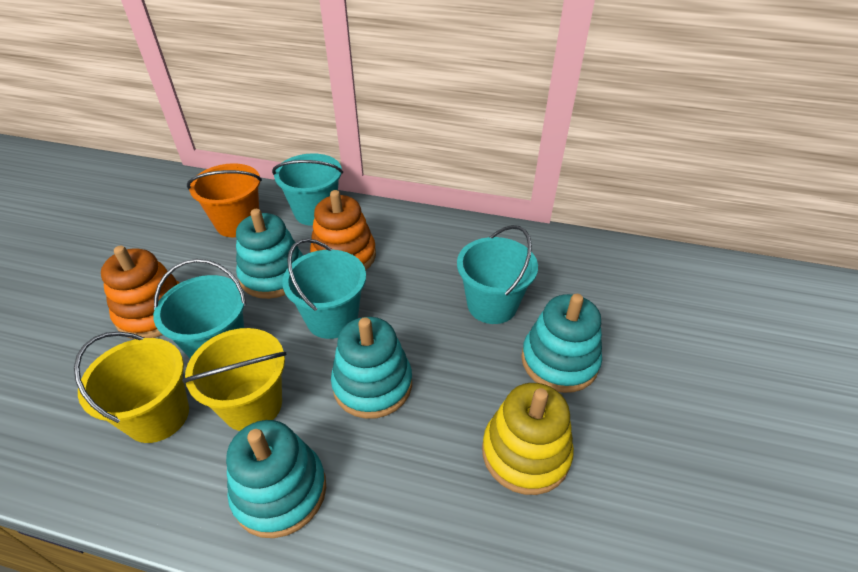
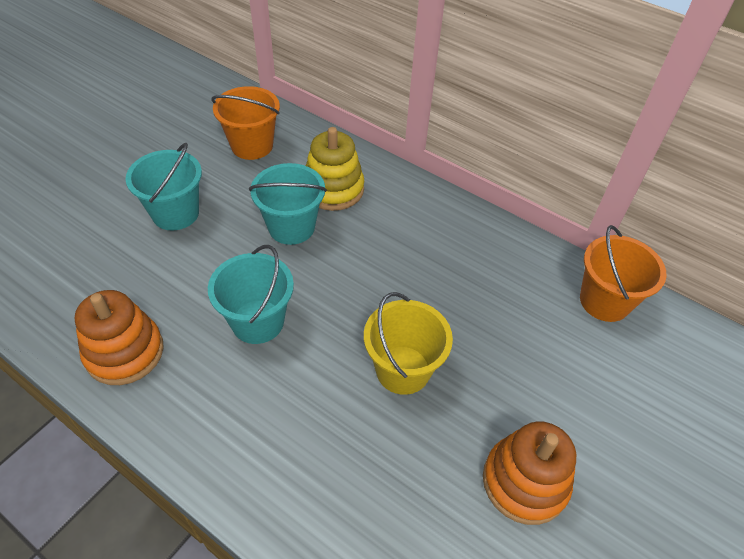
orange bucket: 1 -> 2
turquoise bucket: 4 -> 3
turquoise stacking toy: 4 -> 0
yellow bucket: 2 -> 1

